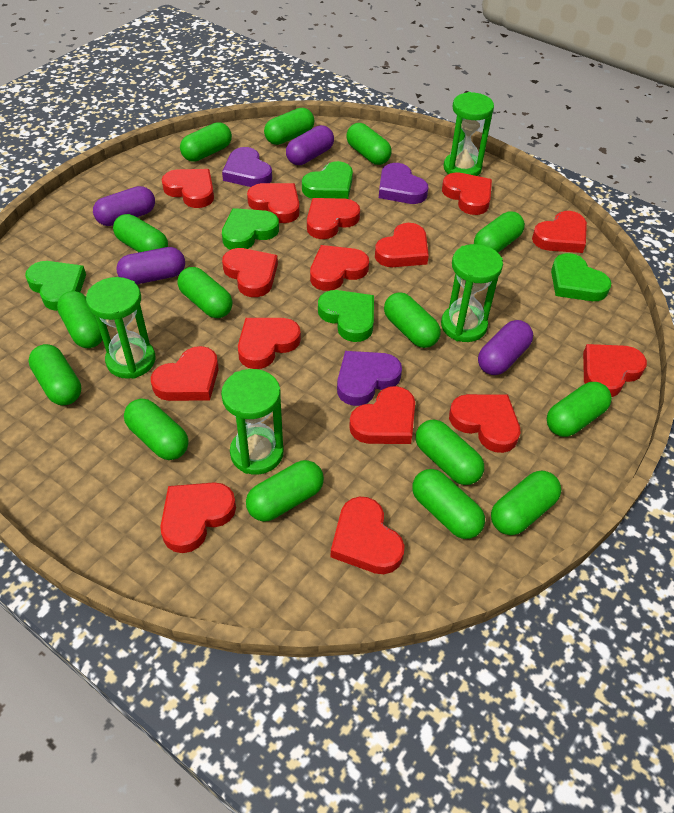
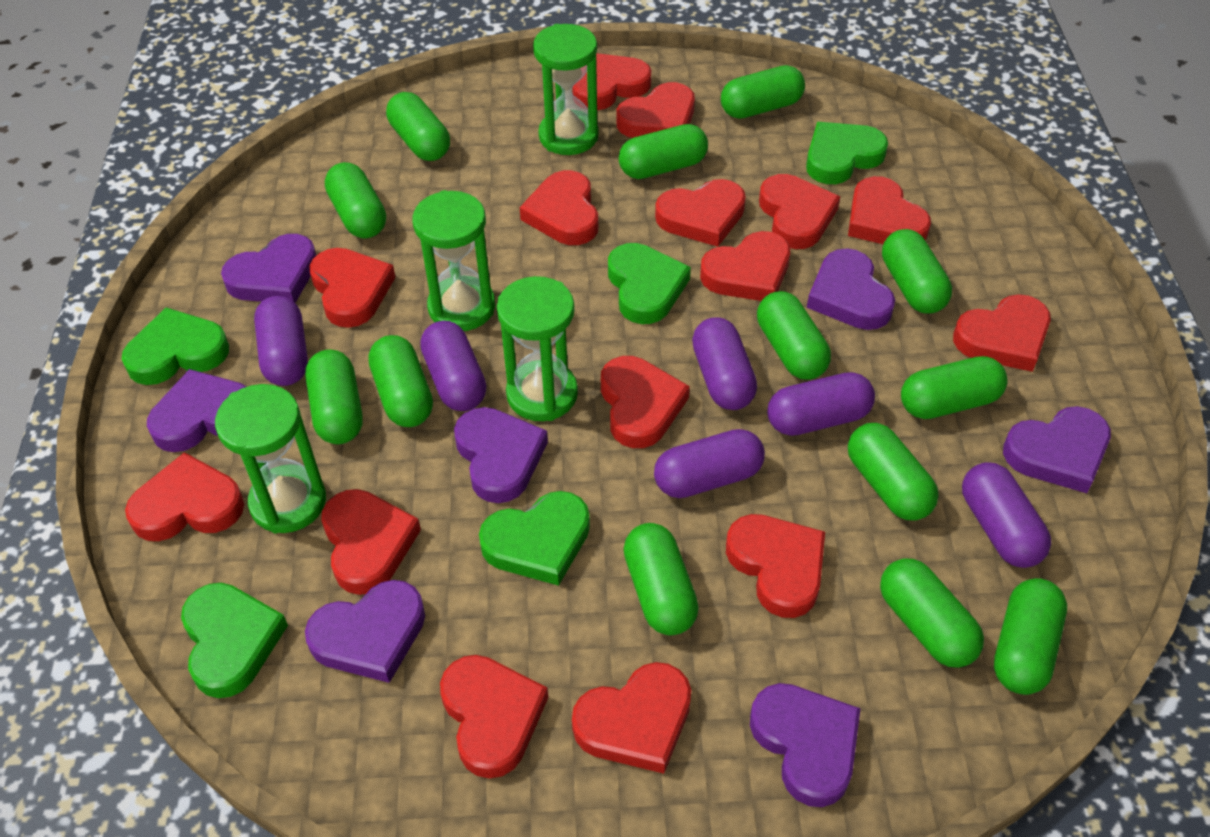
green capsule: 15 -> 13
purple capsule: 4 -> 6
purple heart: 3 -> 7

